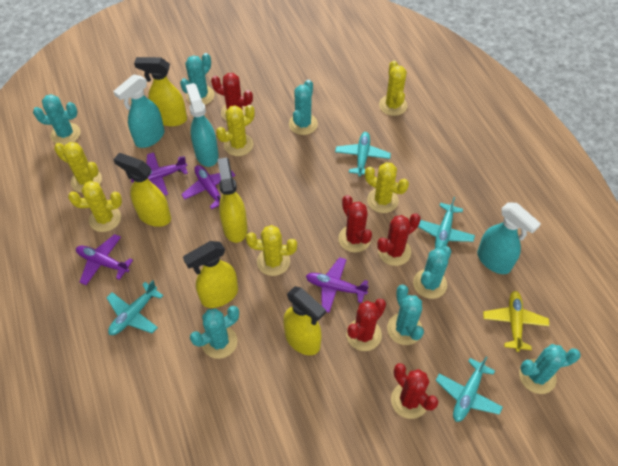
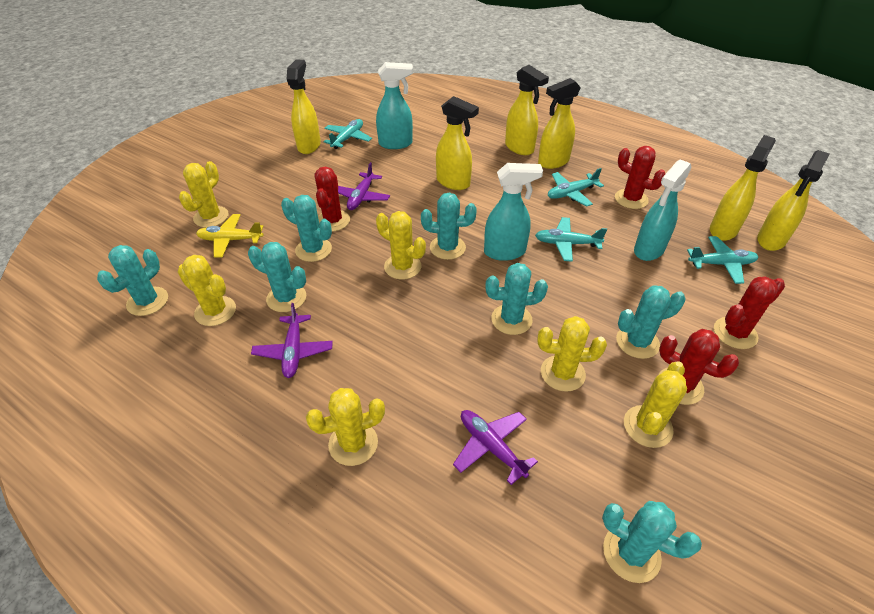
purple plane: 4 -> 3
red cactus: 5 -> 4
yellow spray bottle: 5 -> 6

